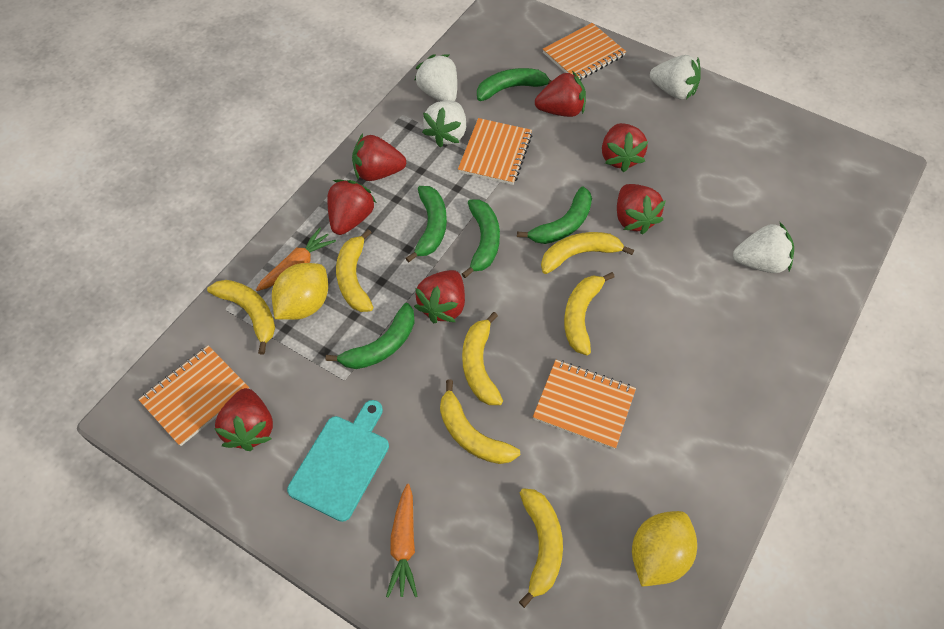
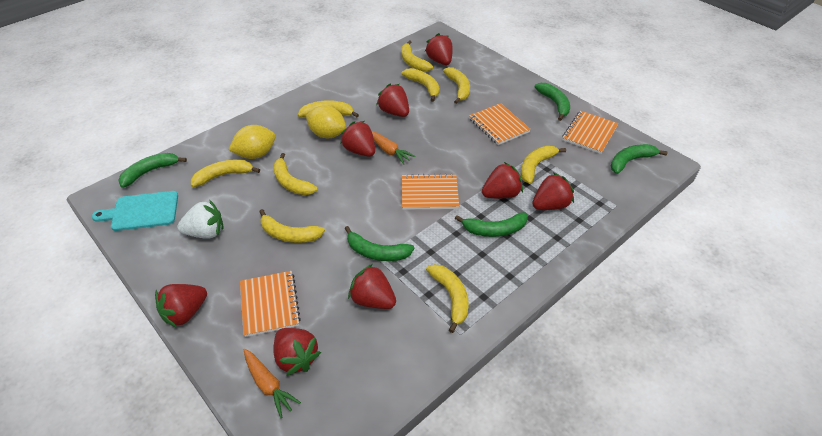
red strawberry: 7 -> 8
white strawberry: 4 -> 1
yellow banana: 7 -> 9

